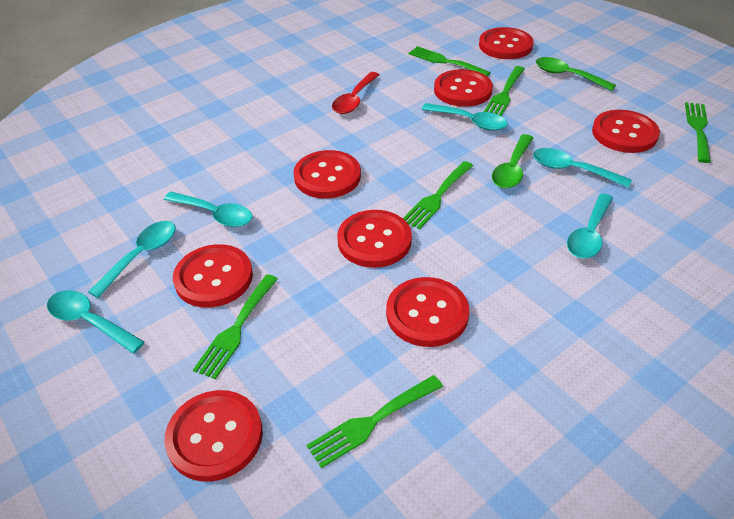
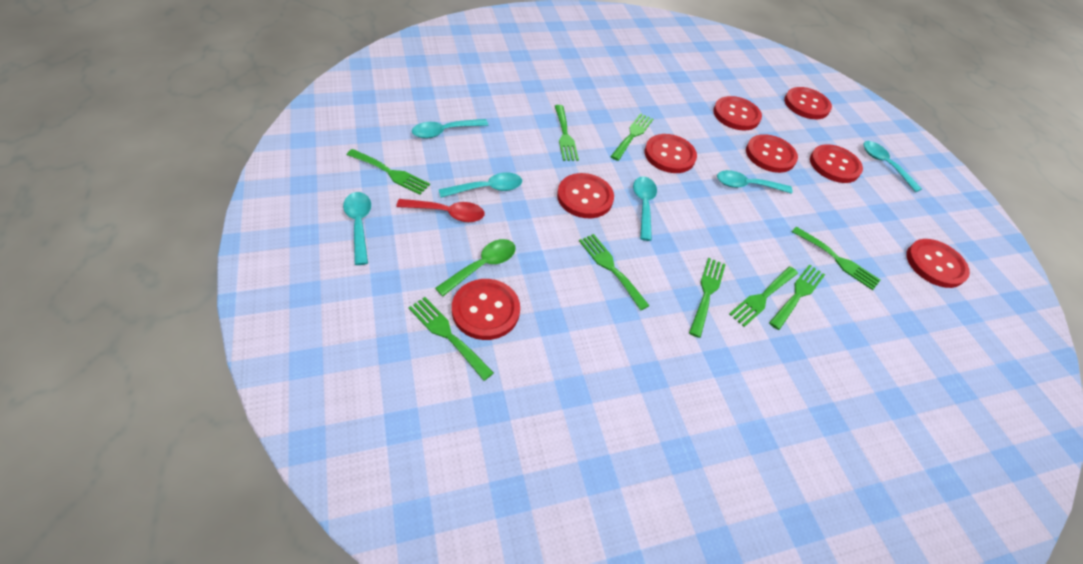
green fork: 6 -> 9
green spoon: 2 -> 1

